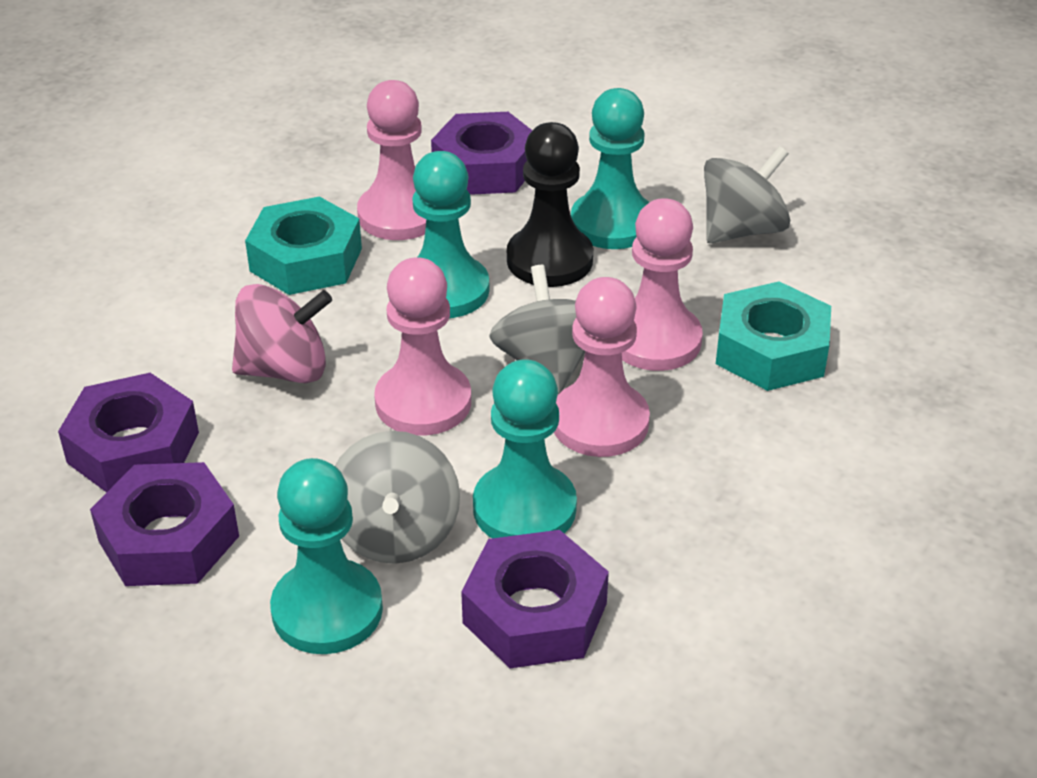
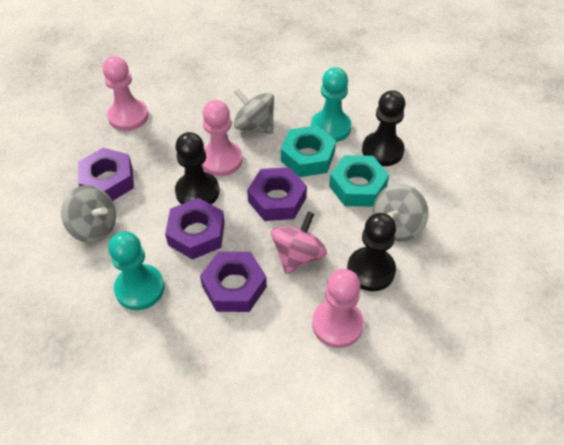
black pawn: 1 -> 3
pink pawn: 4 -> 3
turquoise pawn: 4 -> 2

